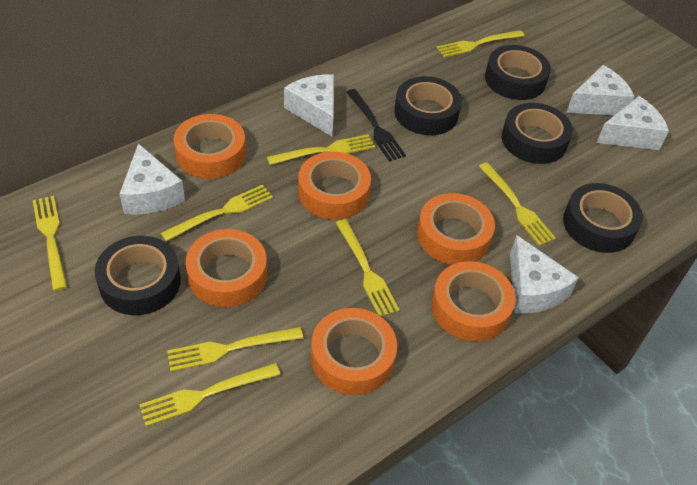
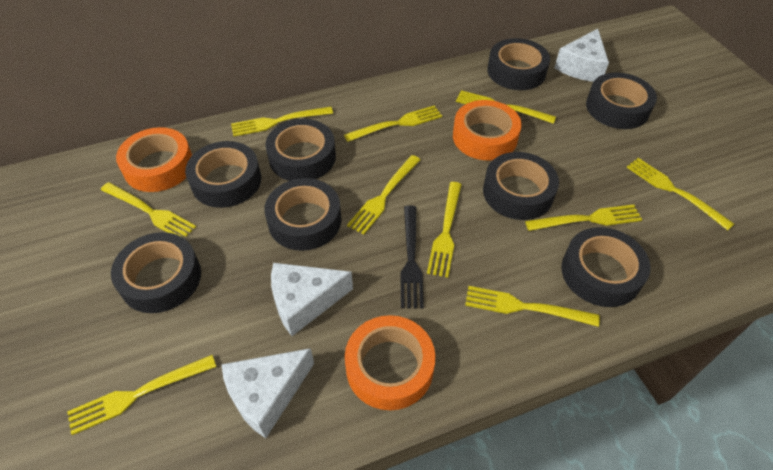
black tape: 5 -> 8
orange tape: 6 -> 3
white cheese: 5 -> 3
yellow fork: 8 -> 10

